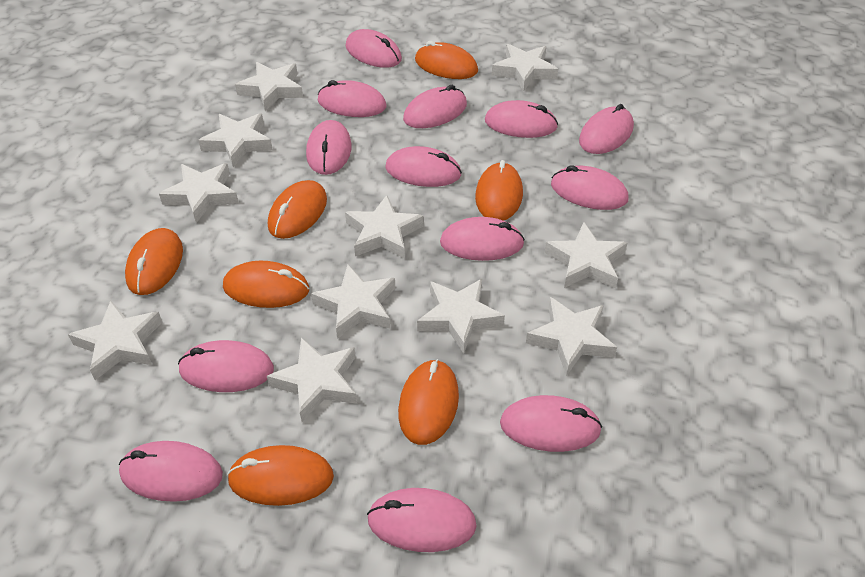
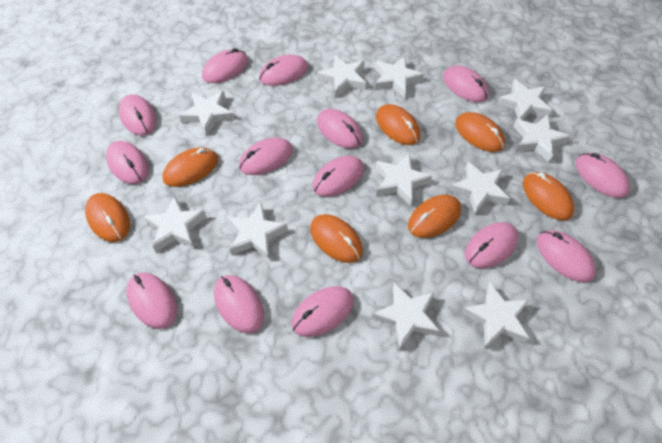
pink mouse: 13 -> 14

